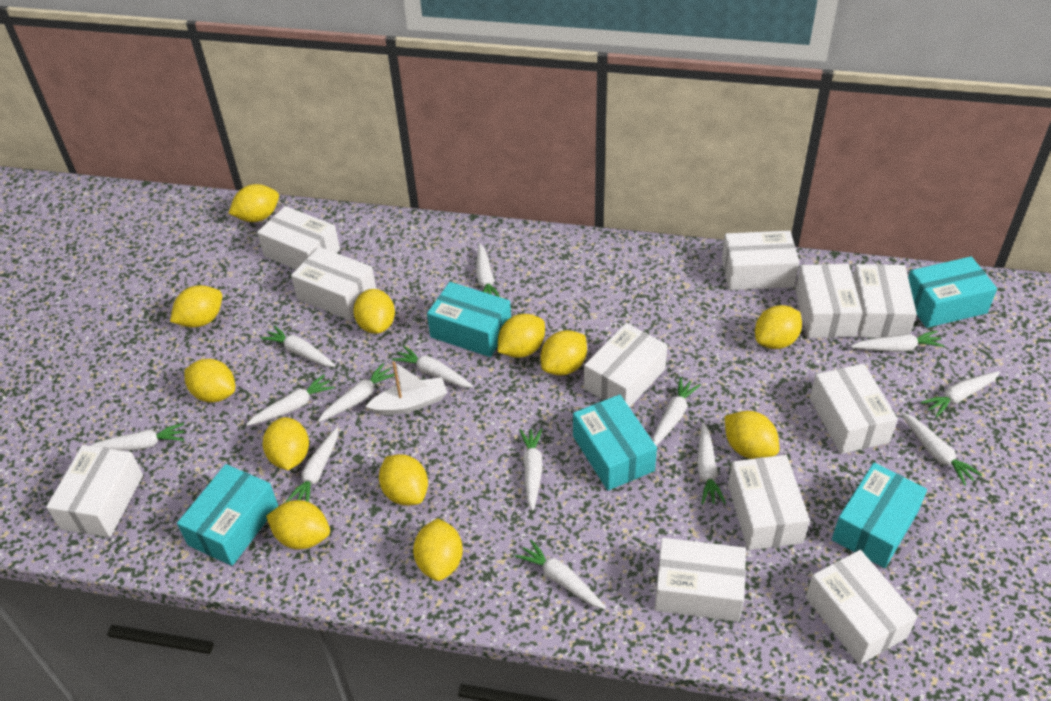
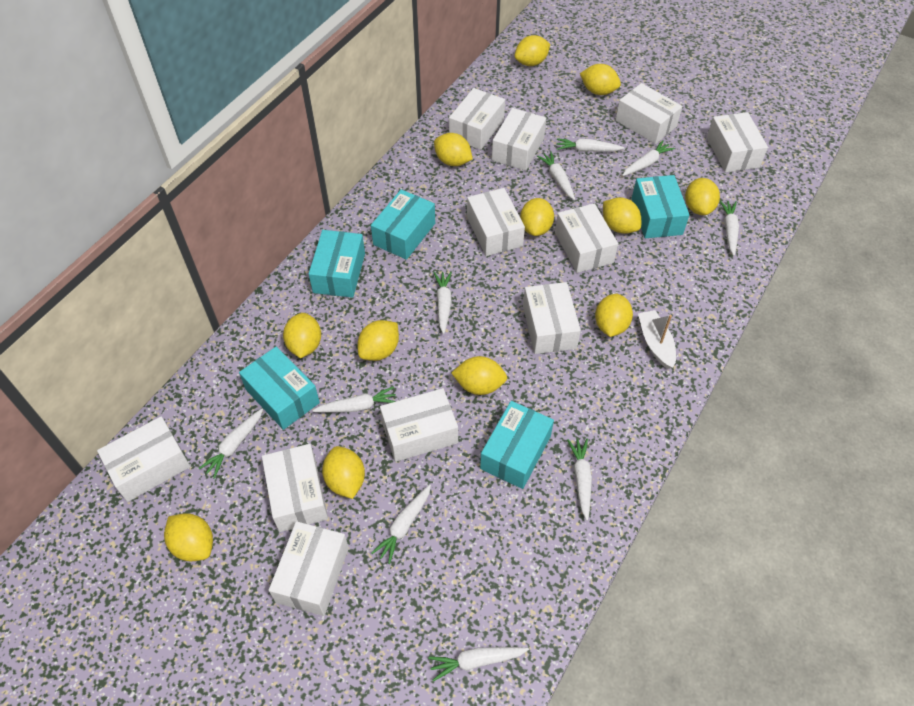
white carrot: 14 -> 10

